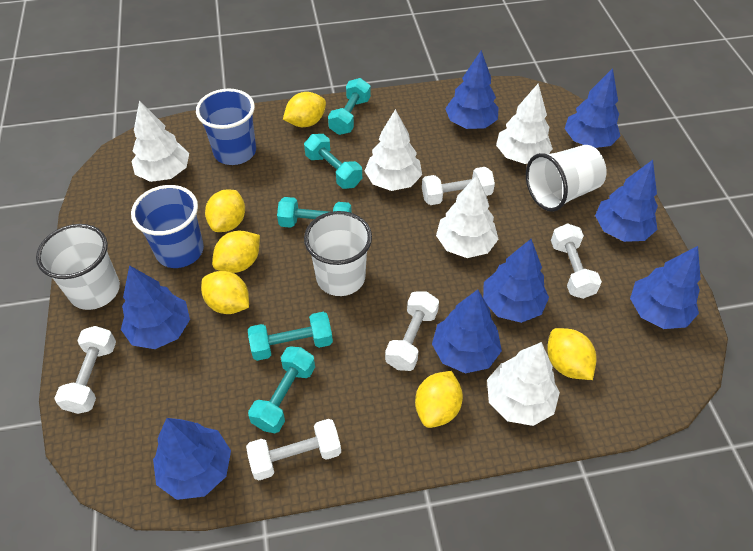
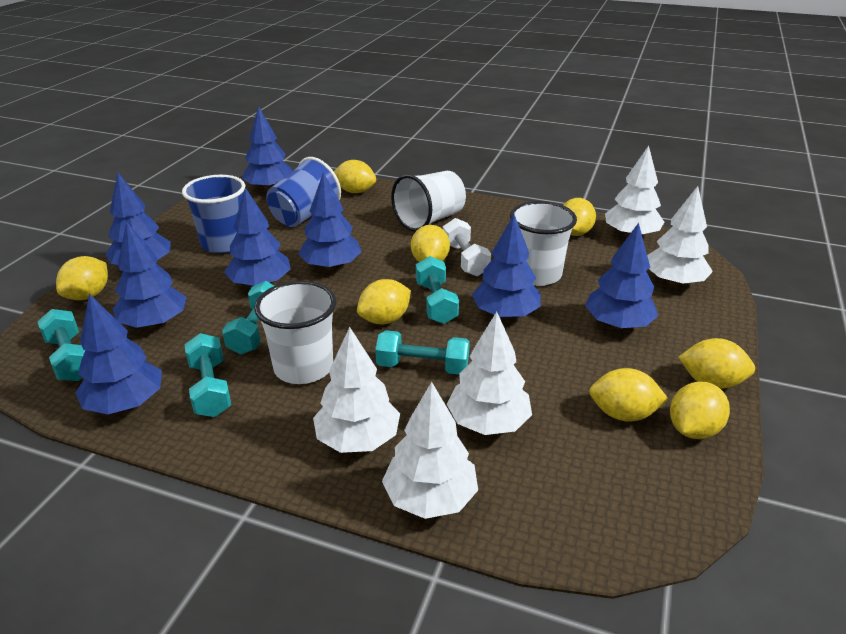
white dumbbell: 5 -> 1
yellow lemon: 6 -> 8

